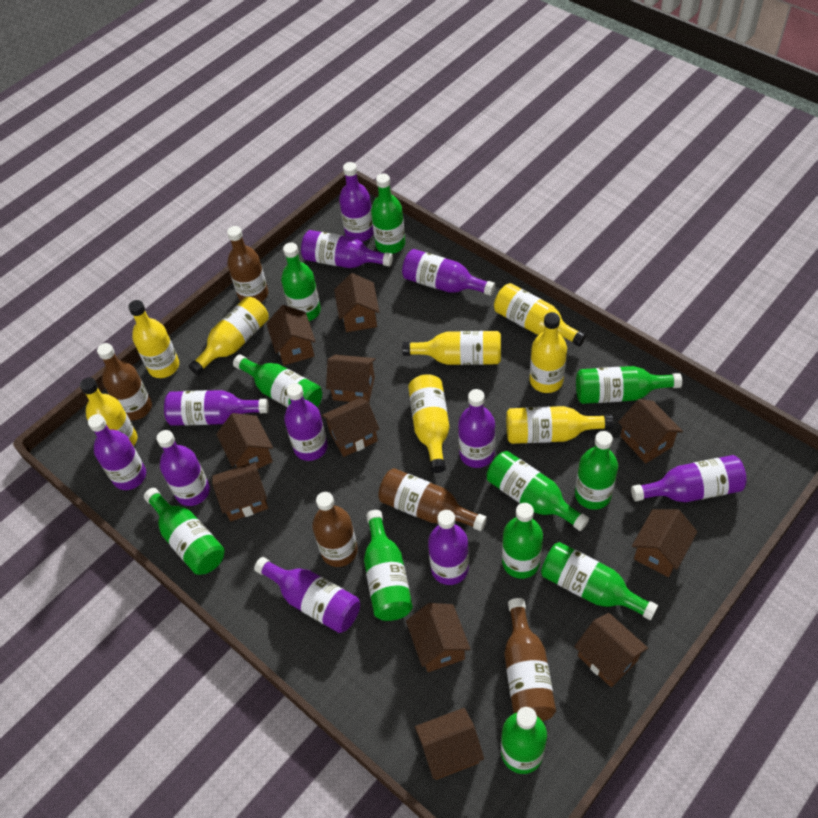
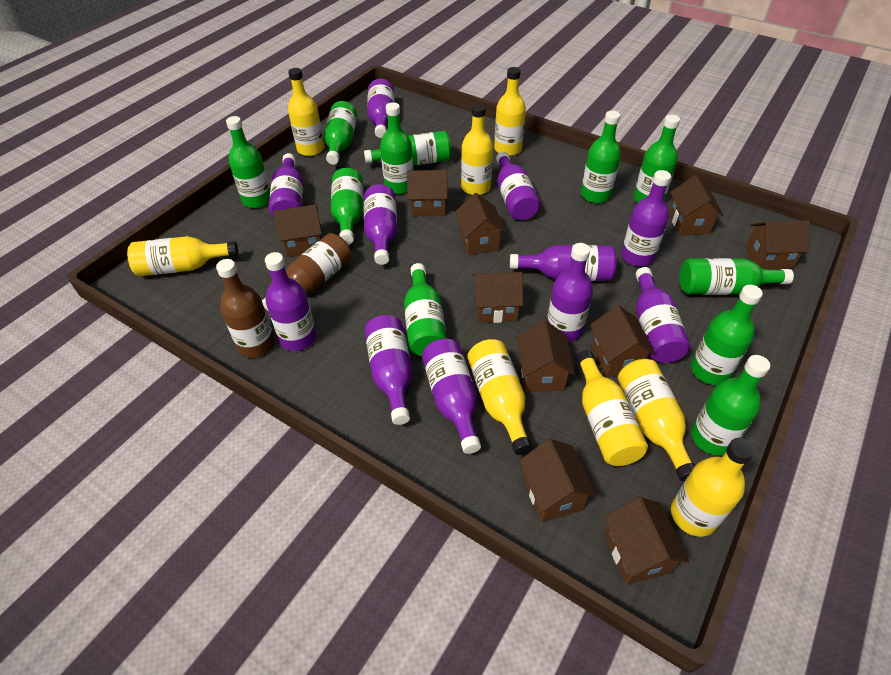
brown bottle: 5 -> 2
brown house: 11 -> 10

